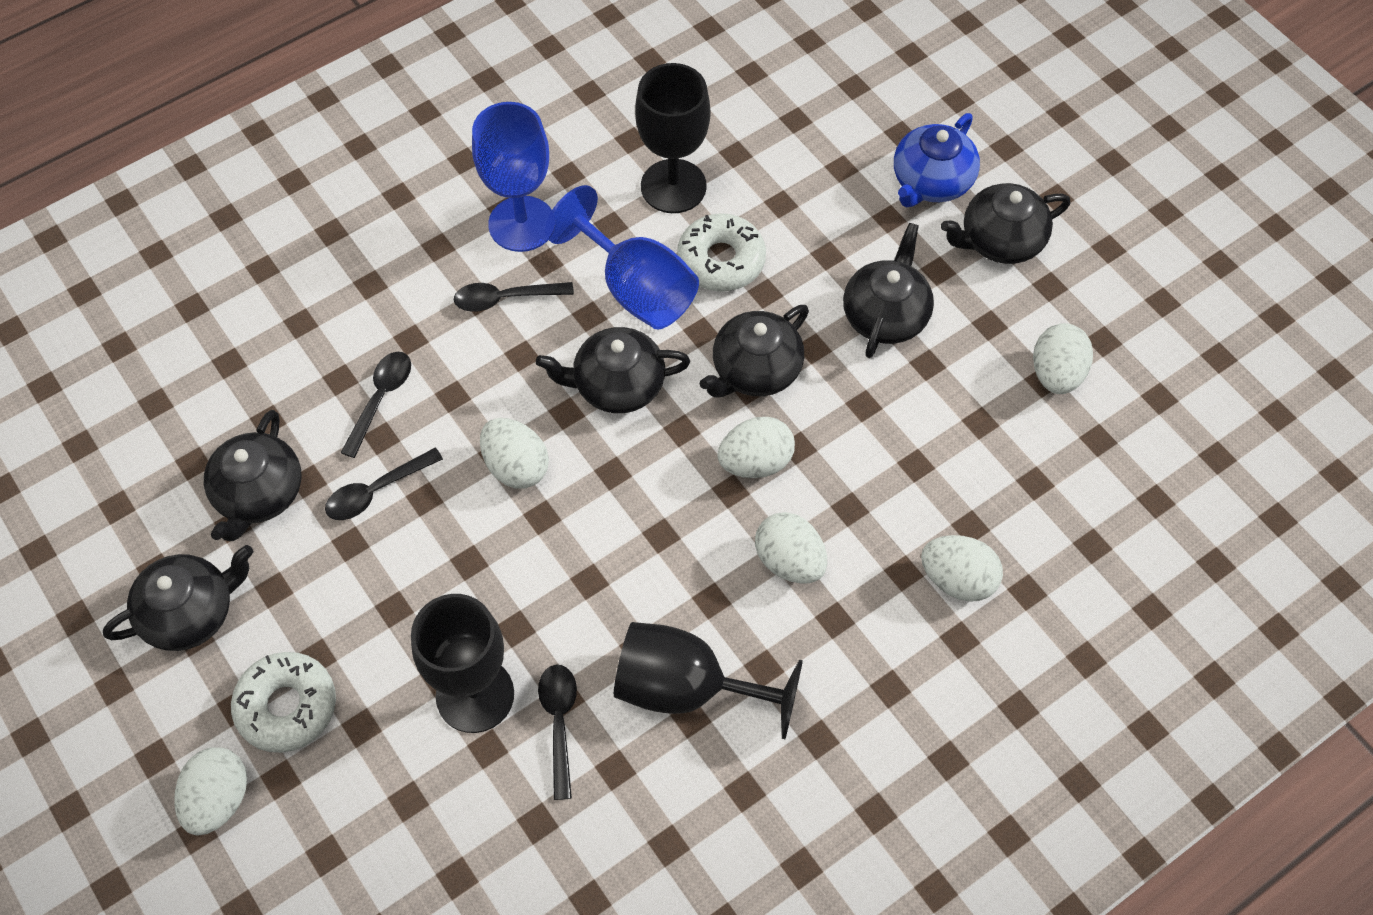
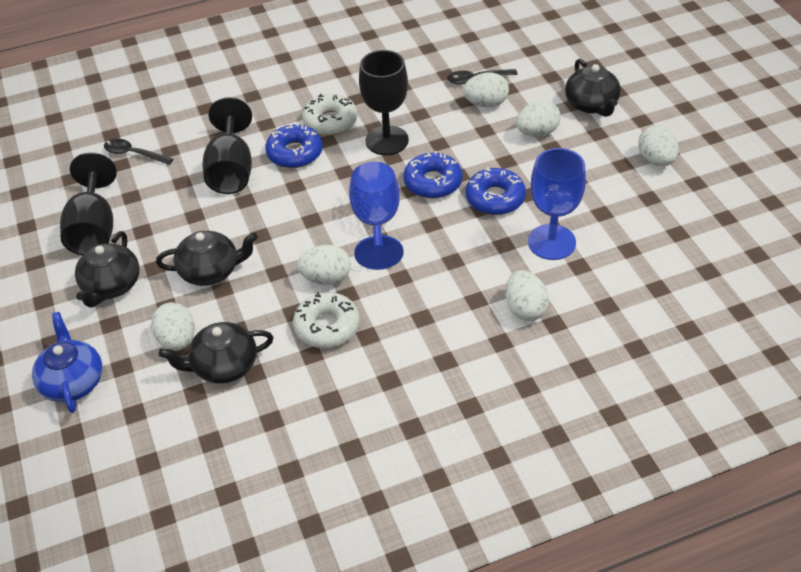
black spoon: 4 -> 2
black teapot: 6 -> 4
blue donut: 0 -> 3

